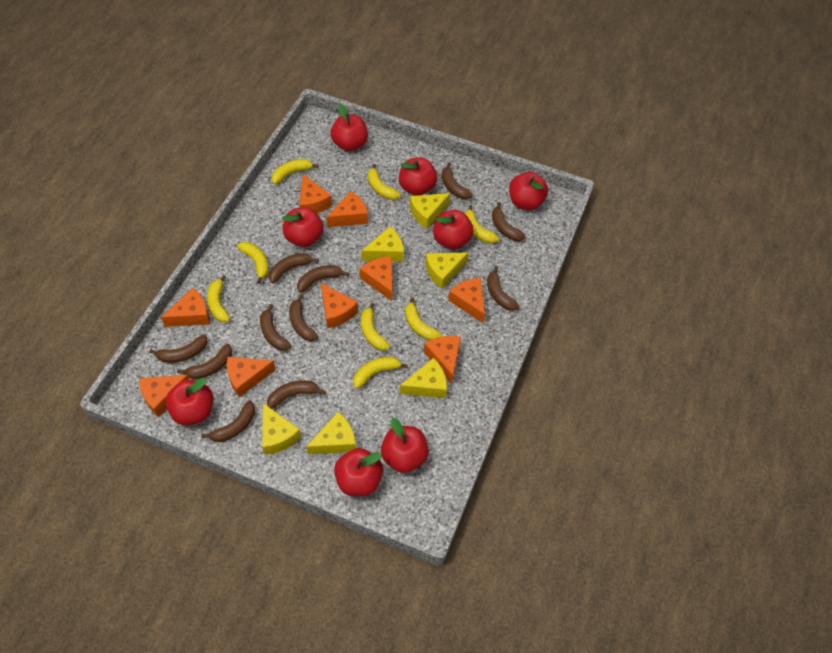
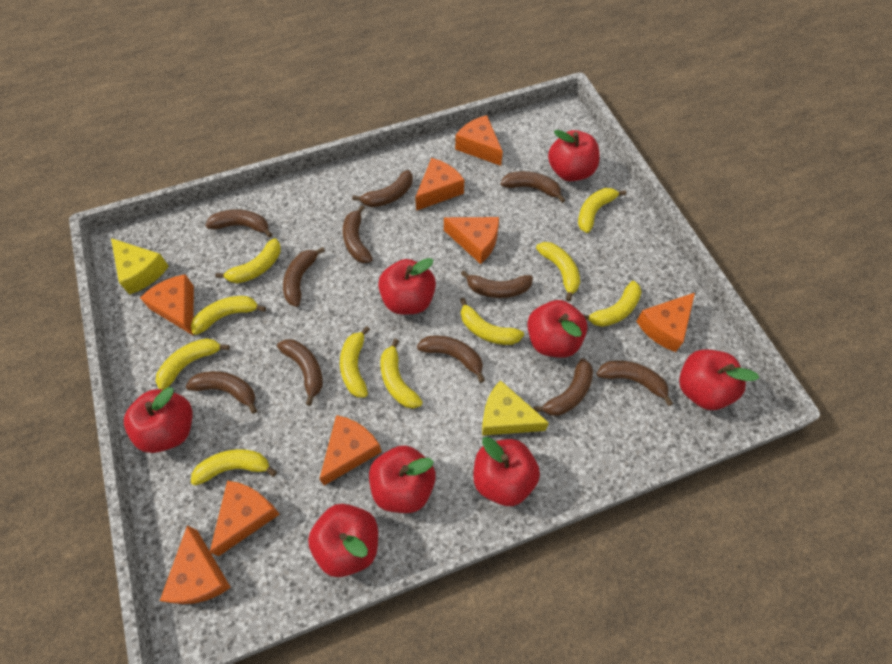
orange cheese: 9 -> 8
yellow banana: 8 -> 10
yellow cheese: 6 -> 2

